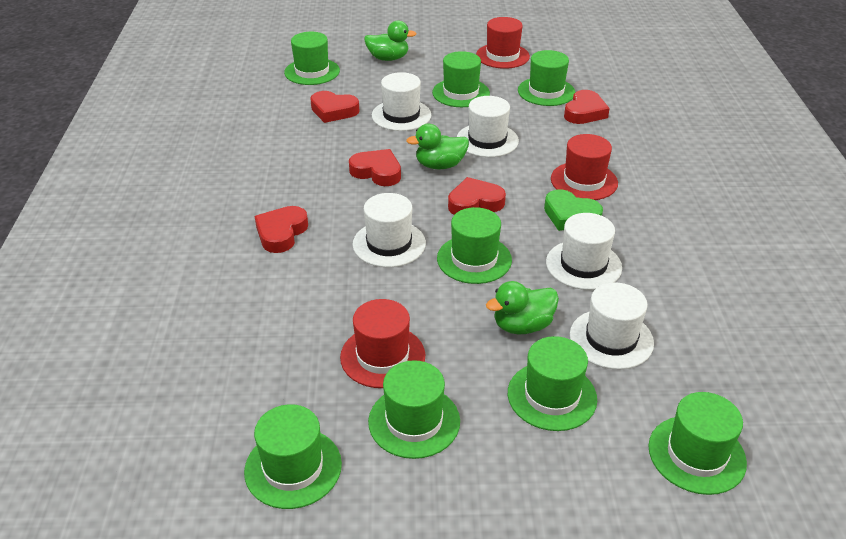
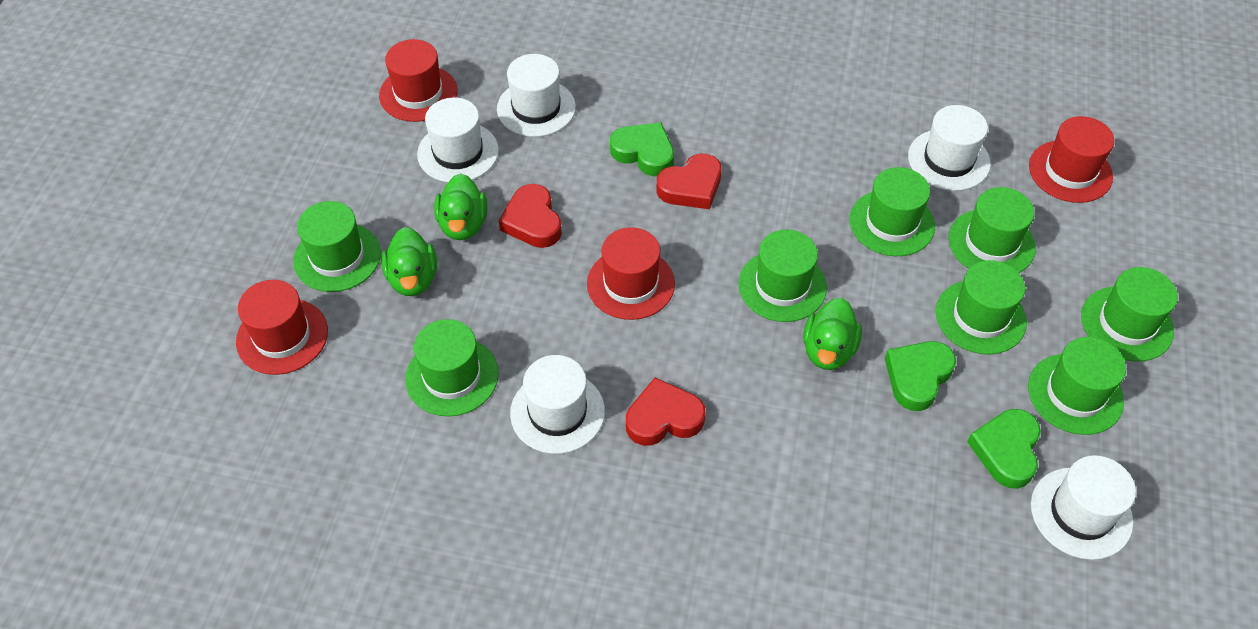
green heart: 1 -> 3
red hat: 3 -> 4
red heart: 5 -> 3

